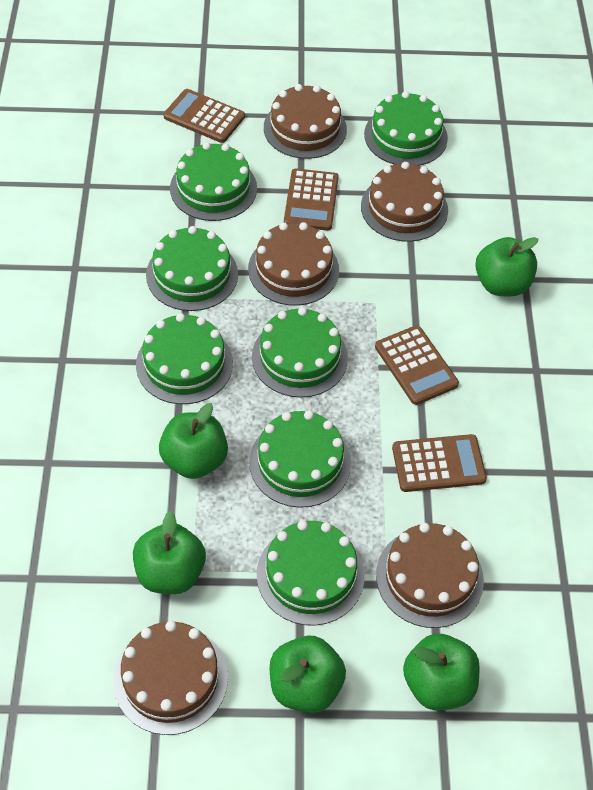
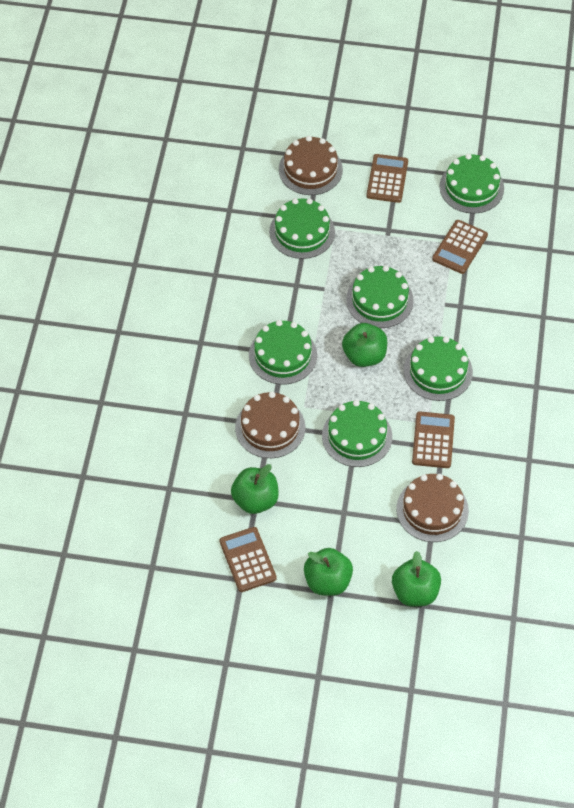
brown cake: 5 -> 3
green apple: 5 -> 4
green cake: 7 -> 6

